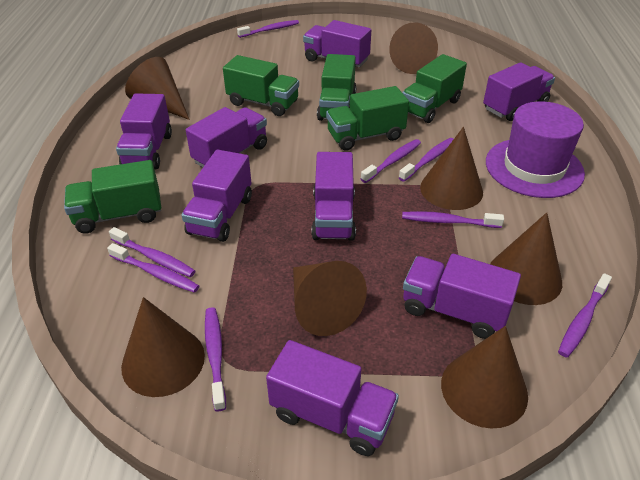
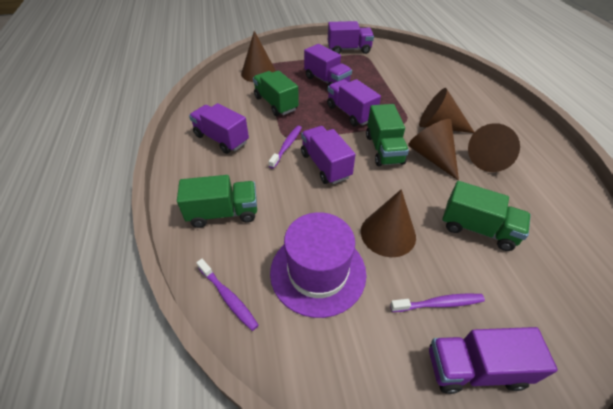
brown cone: 7 -> 5
green truck: 5 -> 4
purple toothbrush: 8 -> 3
purple truck: 8 -> 6

